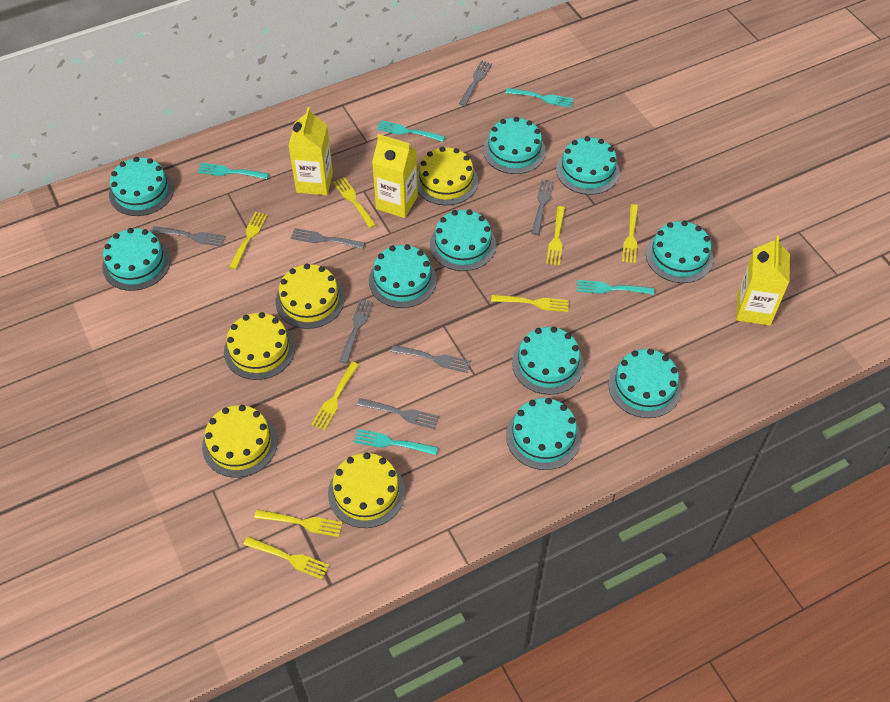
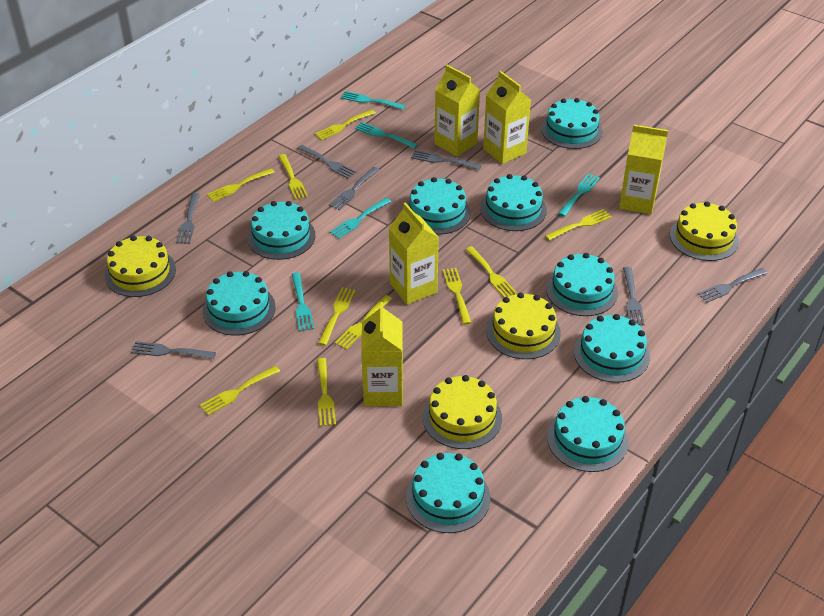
turquoise cake: 10 -> 9
yellow cake: 5 -> 4
yellow carton: 3 -> 5
yellow fork: 8 -> 10

